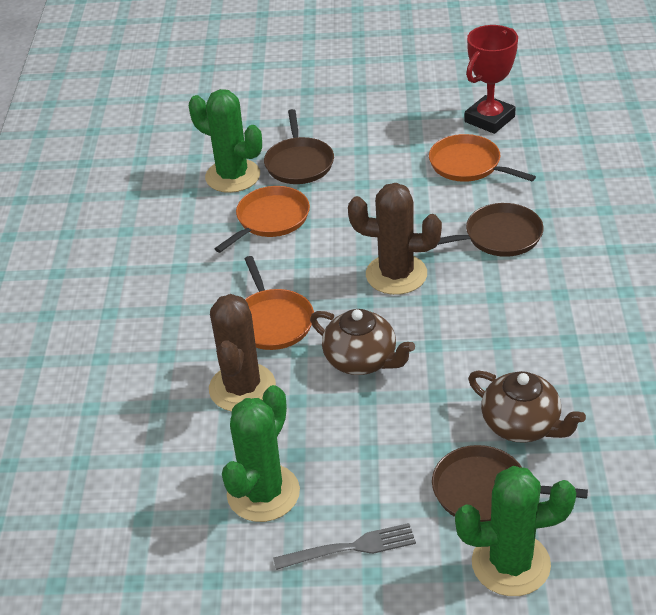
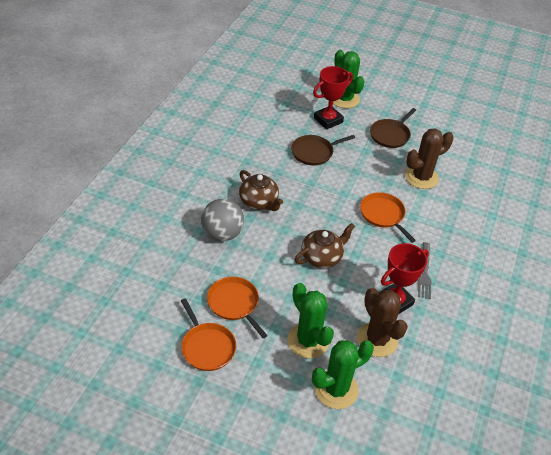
brown pan: 3 -> 2
grey ball: 0 -> 1
red trophy: 1 -> 2

